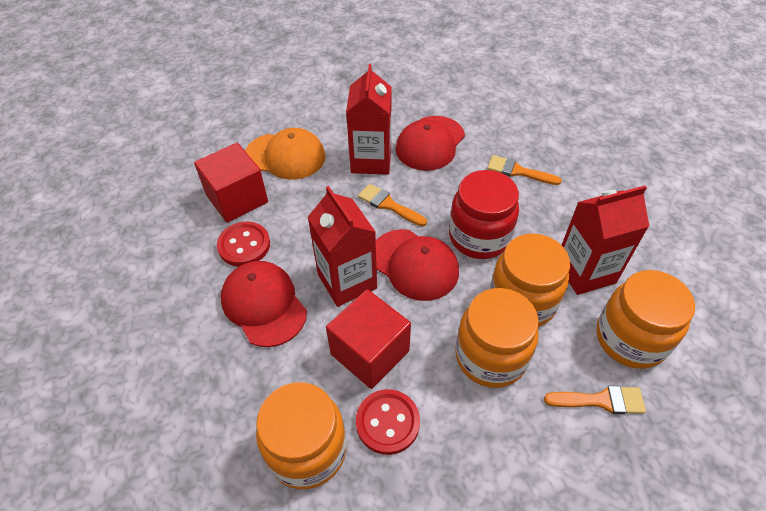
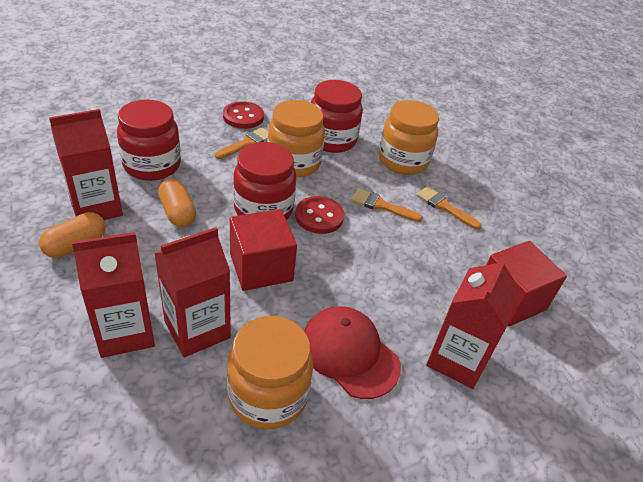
orange cap: 1 -> 0
orange capsule: 0 -> 2
orange jar: 4 -> 3
red cap: 3 -> 1
red carton: 3 -> 4
red jar: 1 -> 3

